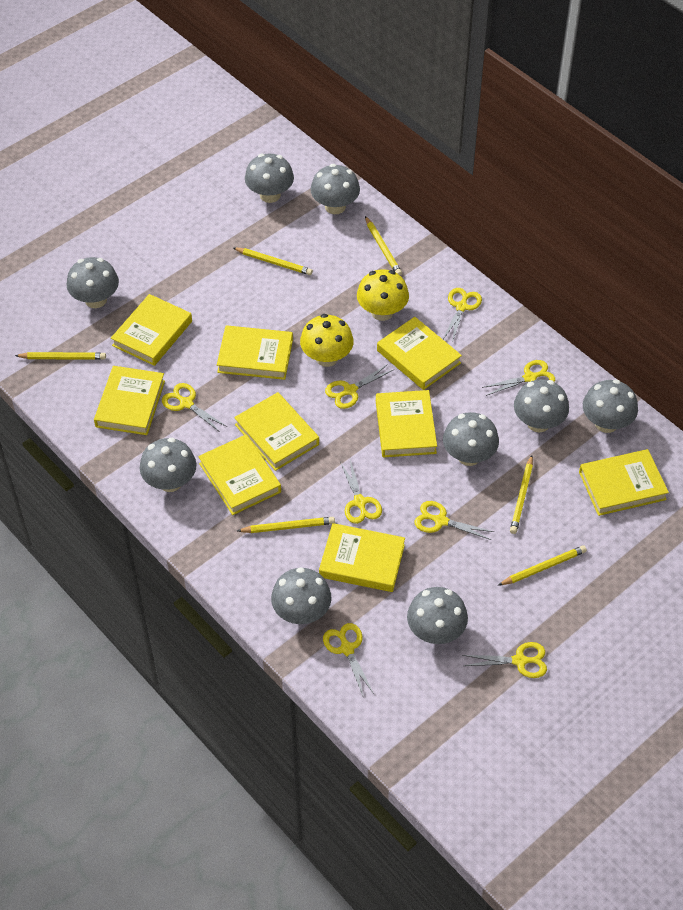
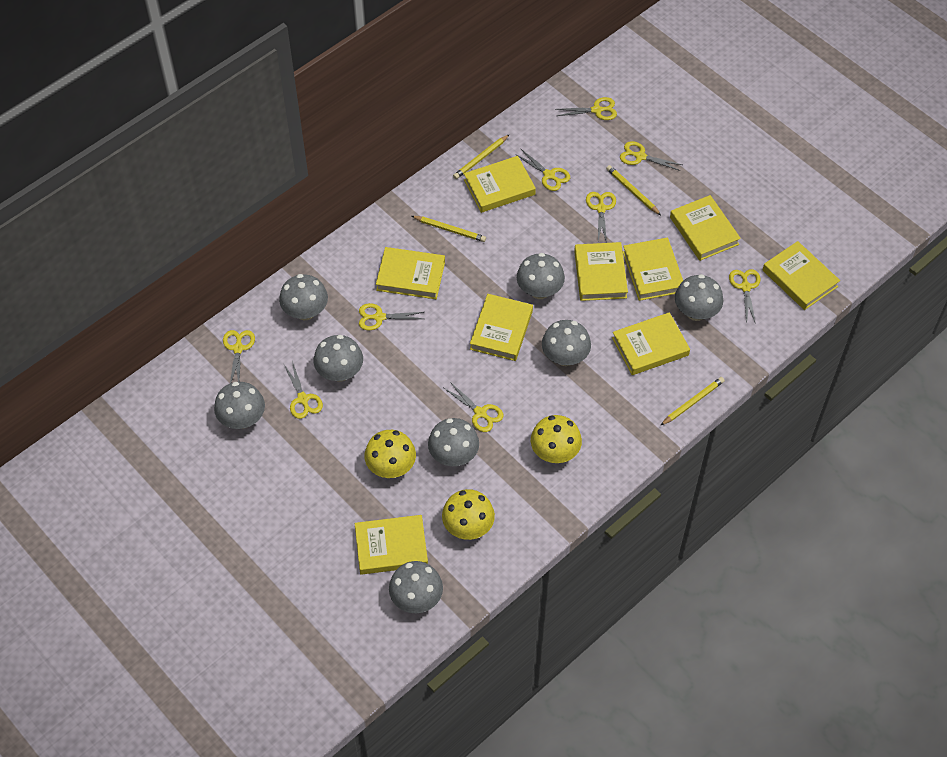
grey mushroom: 9 -> 8
yellow mushroom: 2 -> 3
yellow pencil: 6 -> 4
yellow scissors: 8 -> 9

